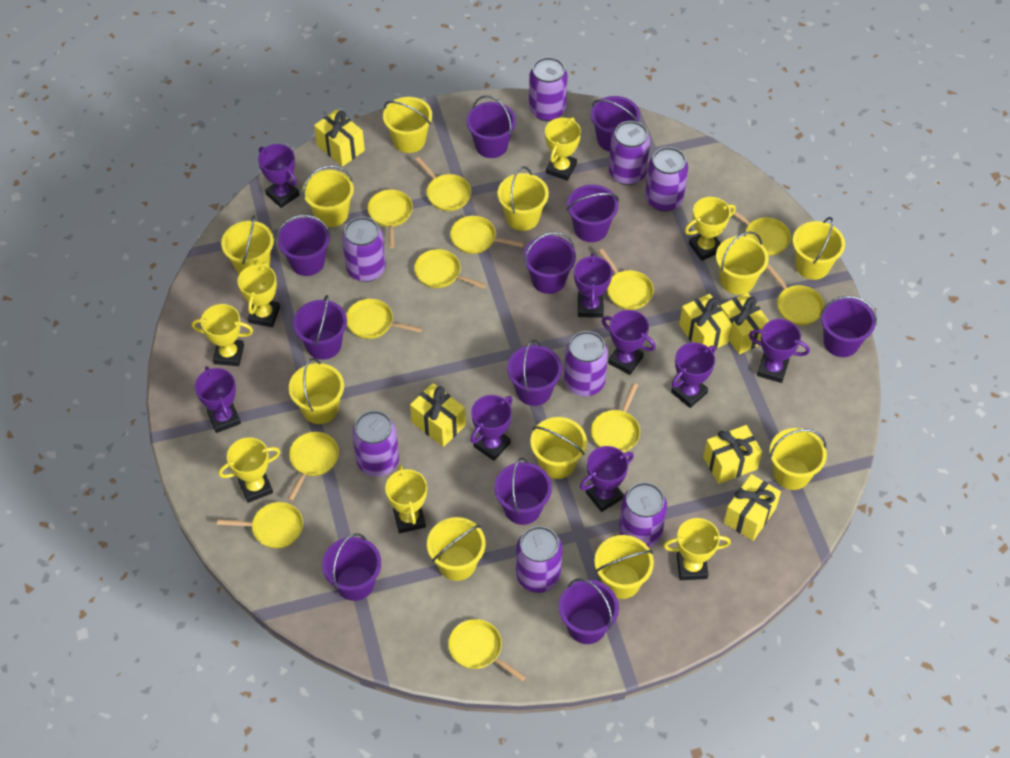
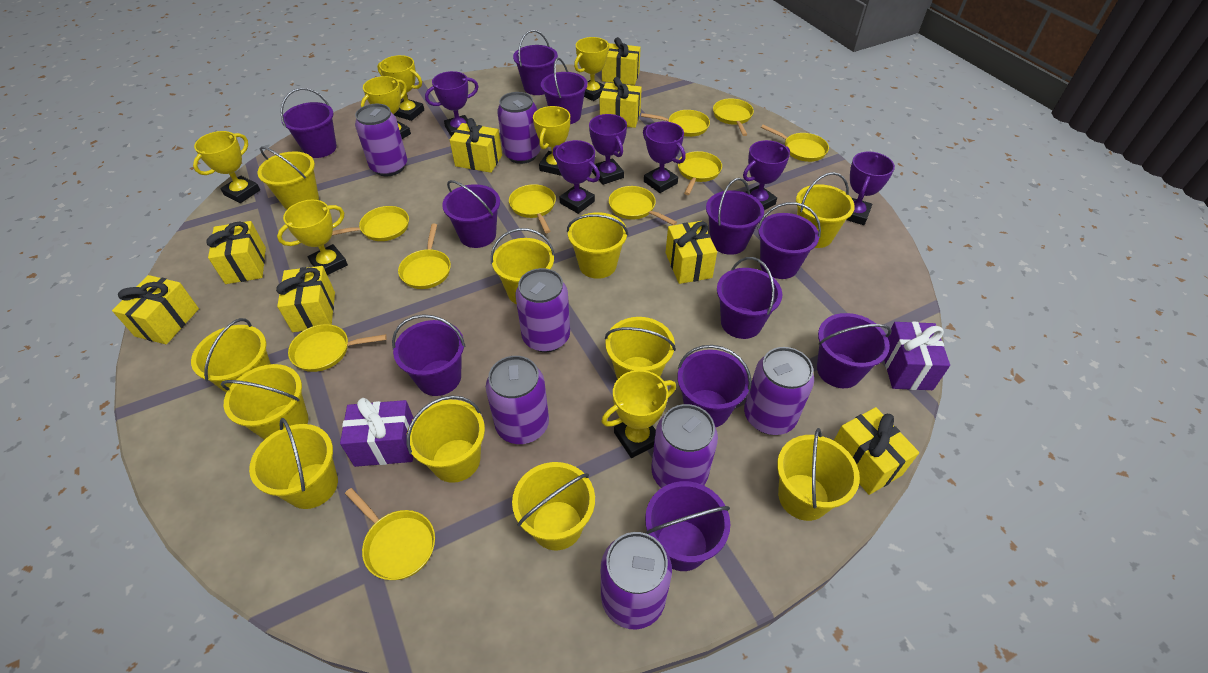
purple can: 8 -> 7
purple gift: 0 -> 2
purple trophy: 8 -> 6
yellow gift: 6 -> 8
yellow pan: 12 -> 10

